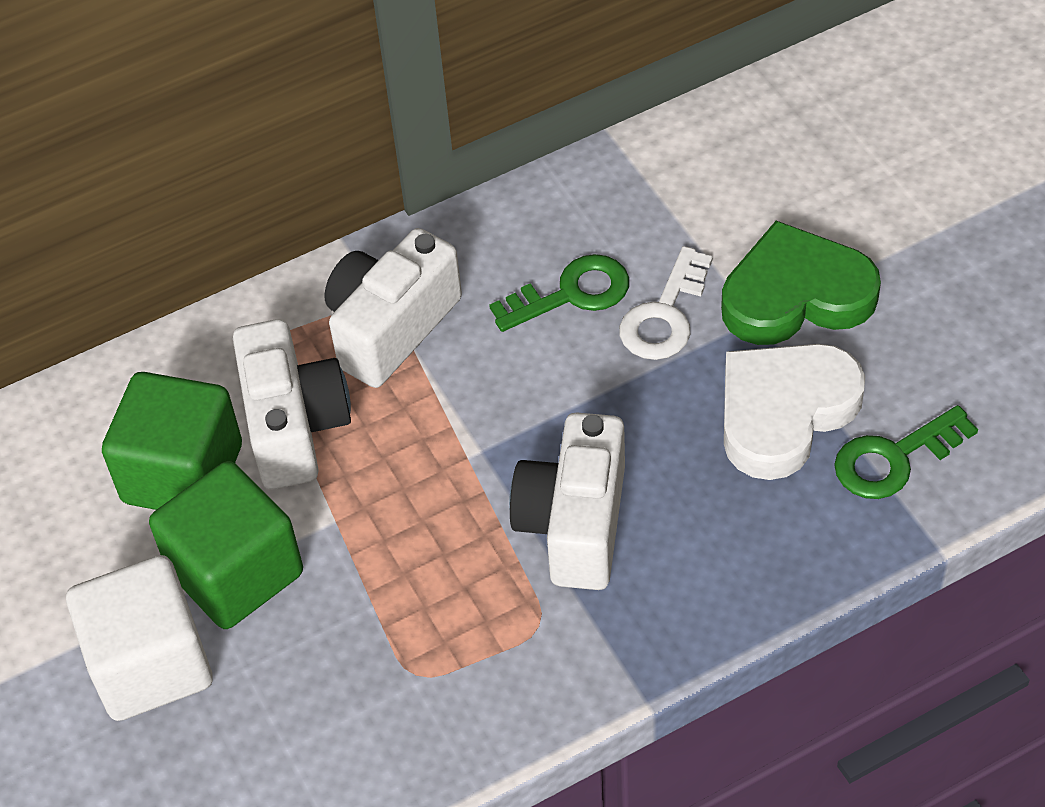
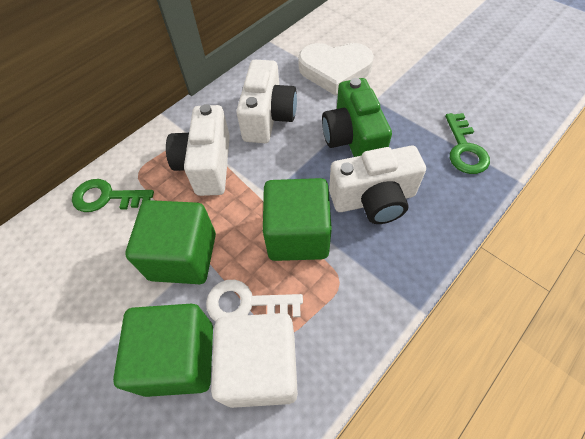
green camera: 0 -> 1
green cube: 2 -> 3
green heart: 1 -> 0

